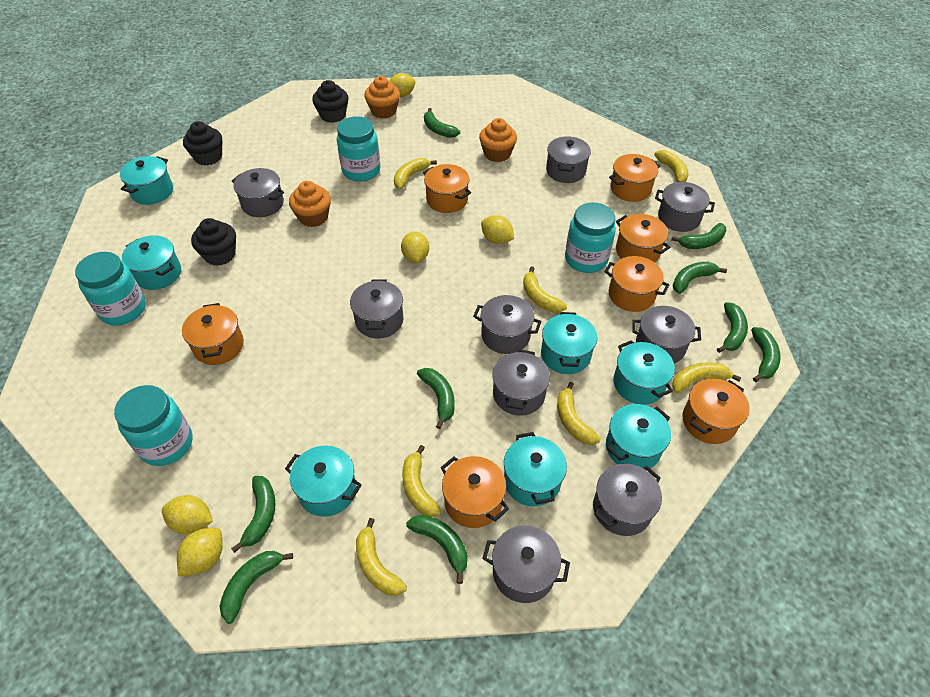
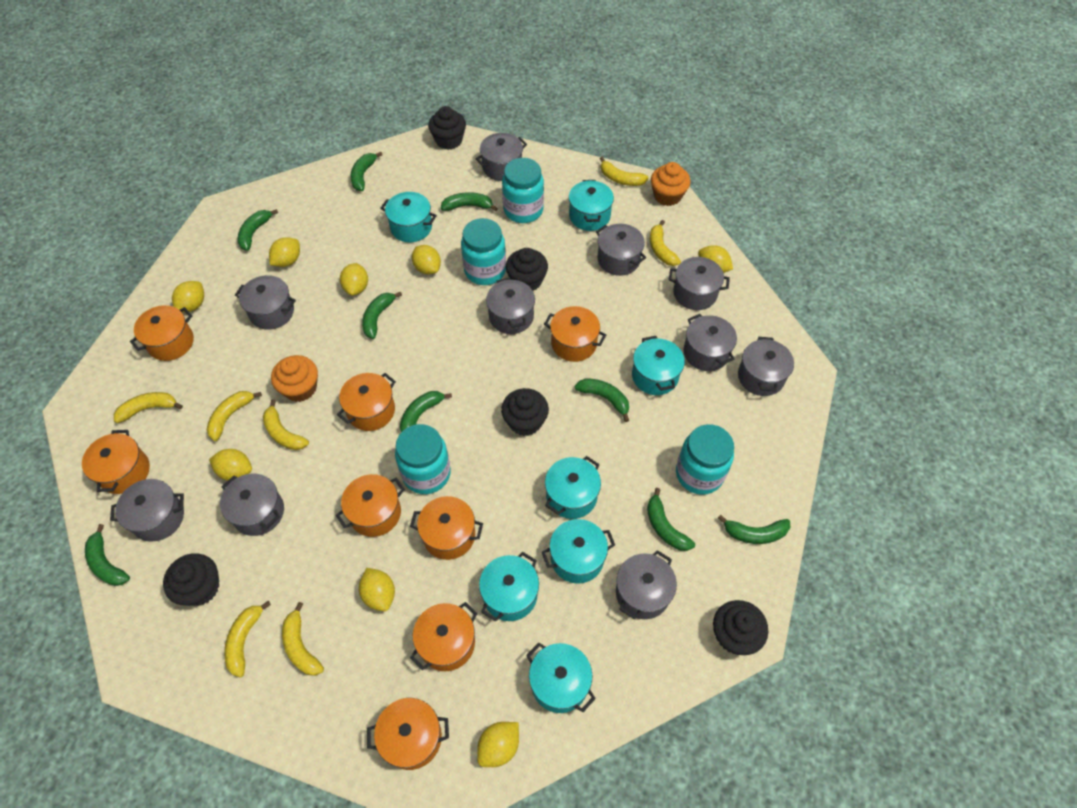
black cupcake: 3 -> 5
grey pot: 9 -> 10
orange cupcake: 3 -> 2
orange pot: 7 -> 8
yellow lemon: 5 -> 8

